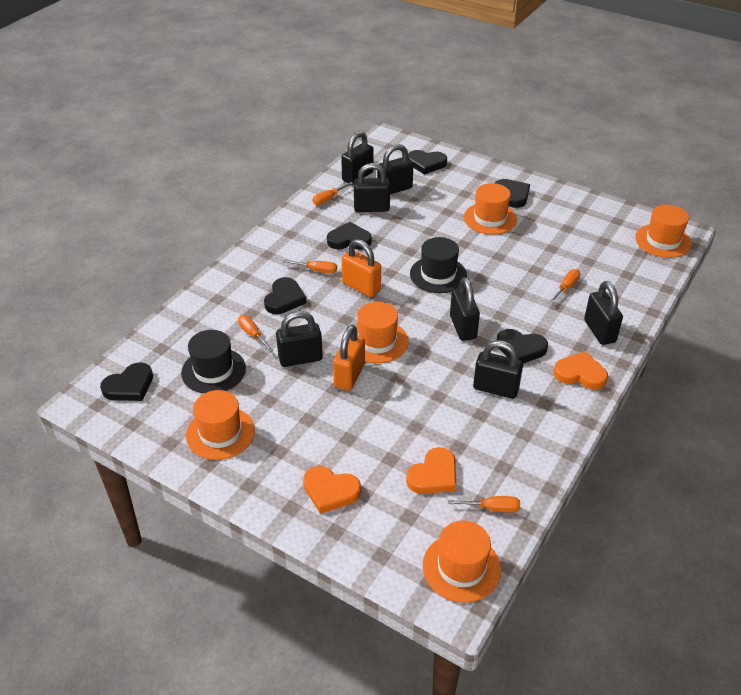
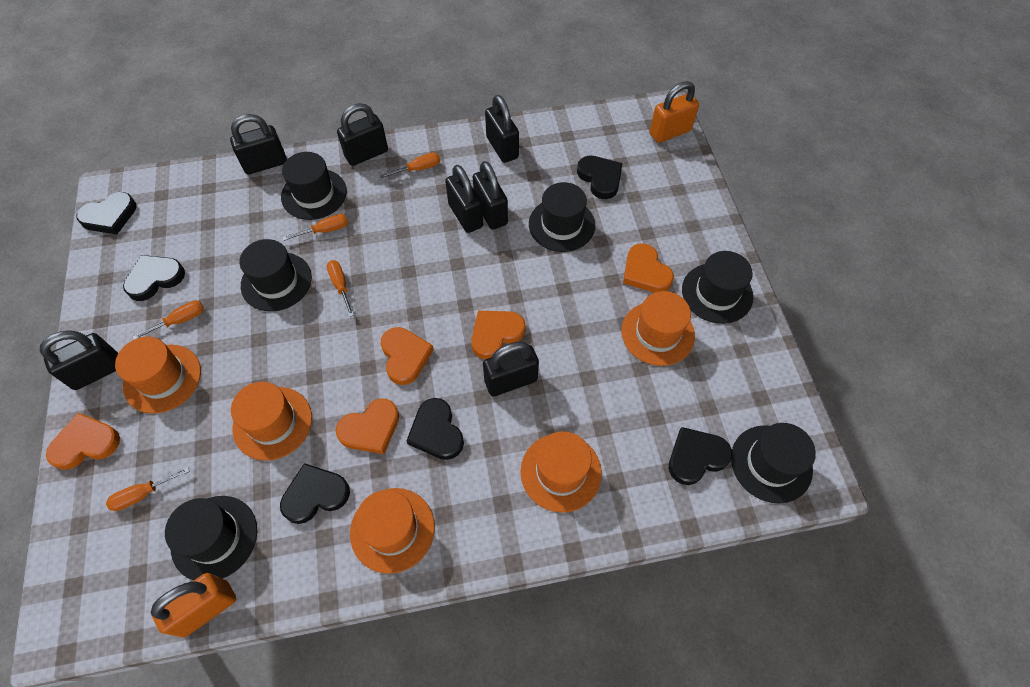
black hat: 2 -> 6
orange heart: 3 -> 5

